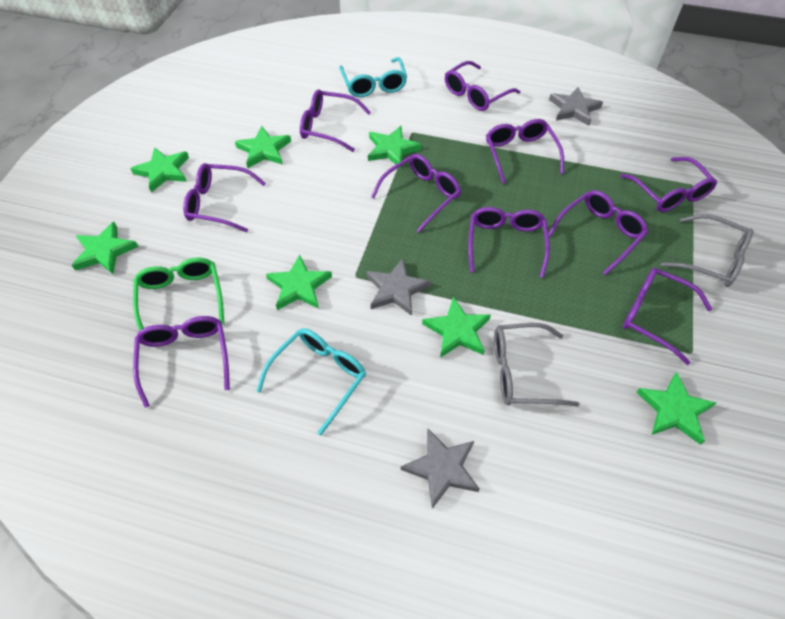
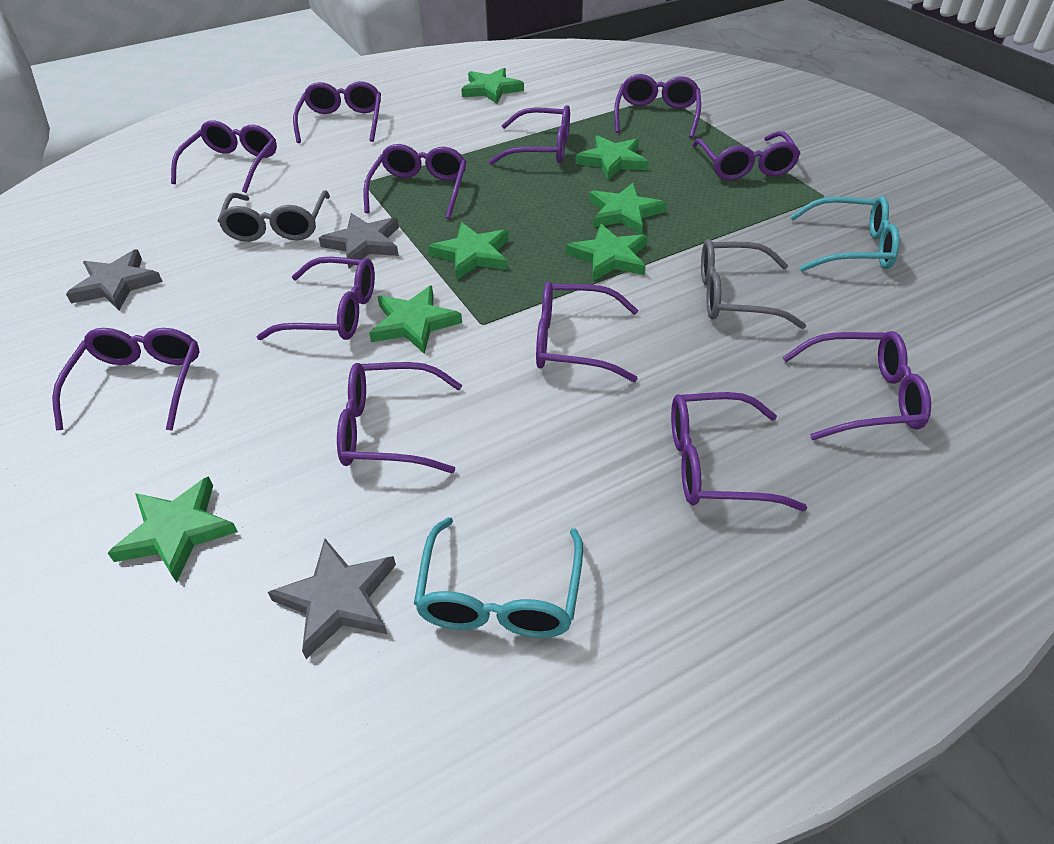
green glasses: 1 -> 0
purple glasses: 10 -> 12

